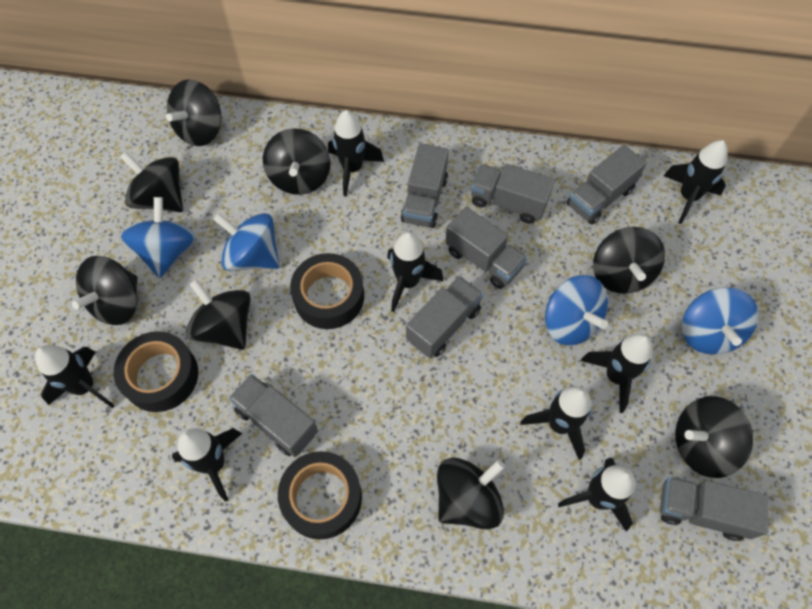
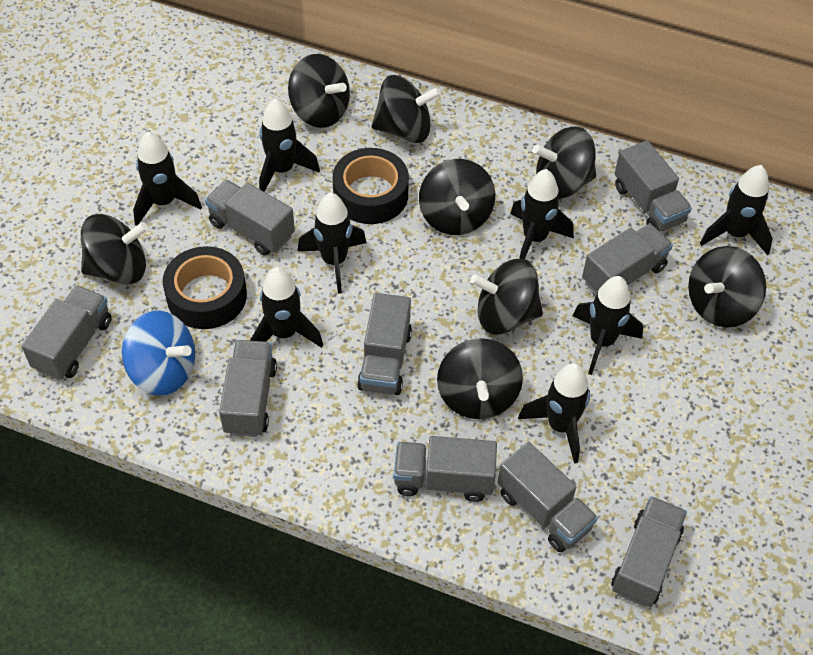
black tape: 3 -> 2
blue spinning top: 4 -> 1
grey truck: 7 -> 9

